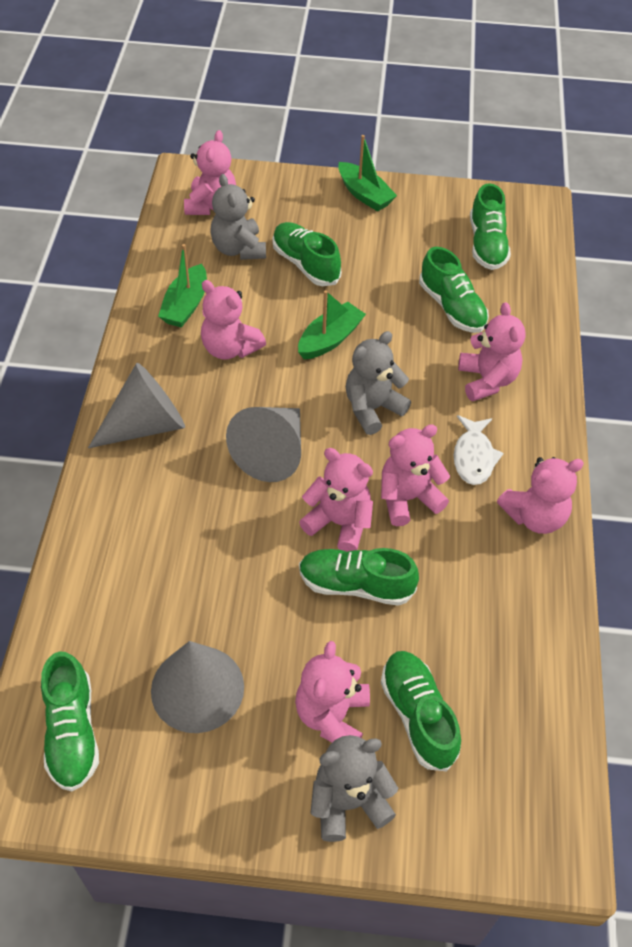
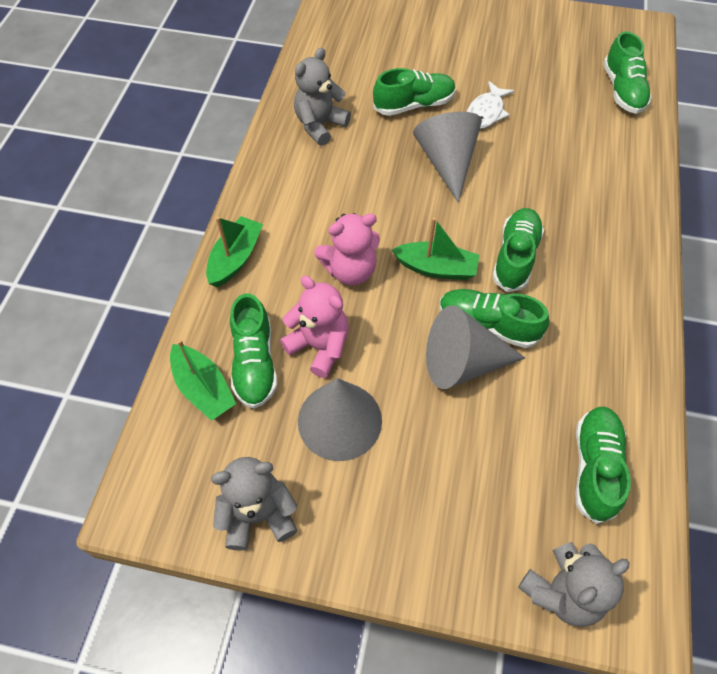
pink teddy bear: 7 -> 2

